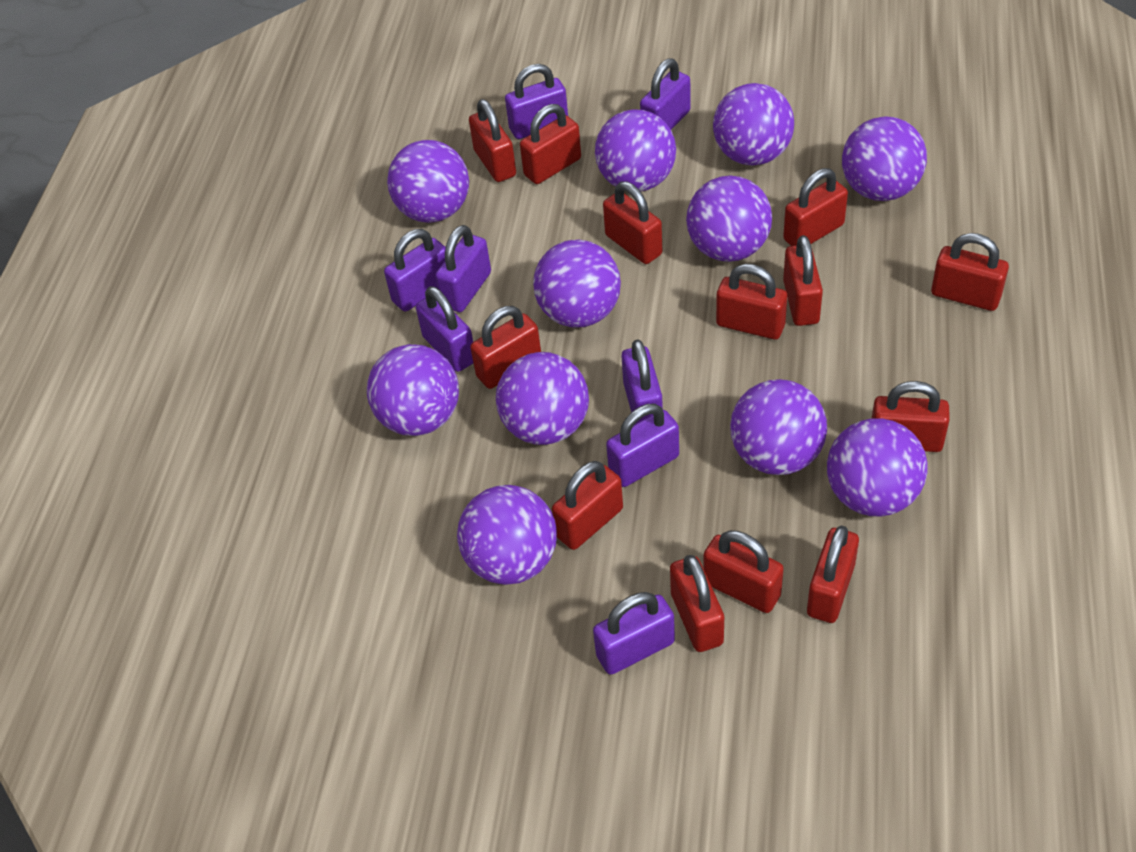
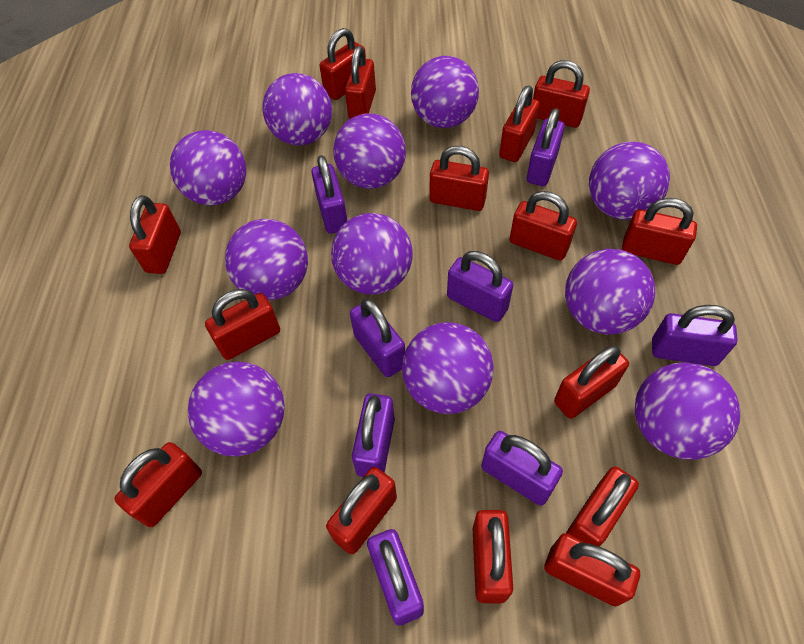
red padlock: 13 -> 15

